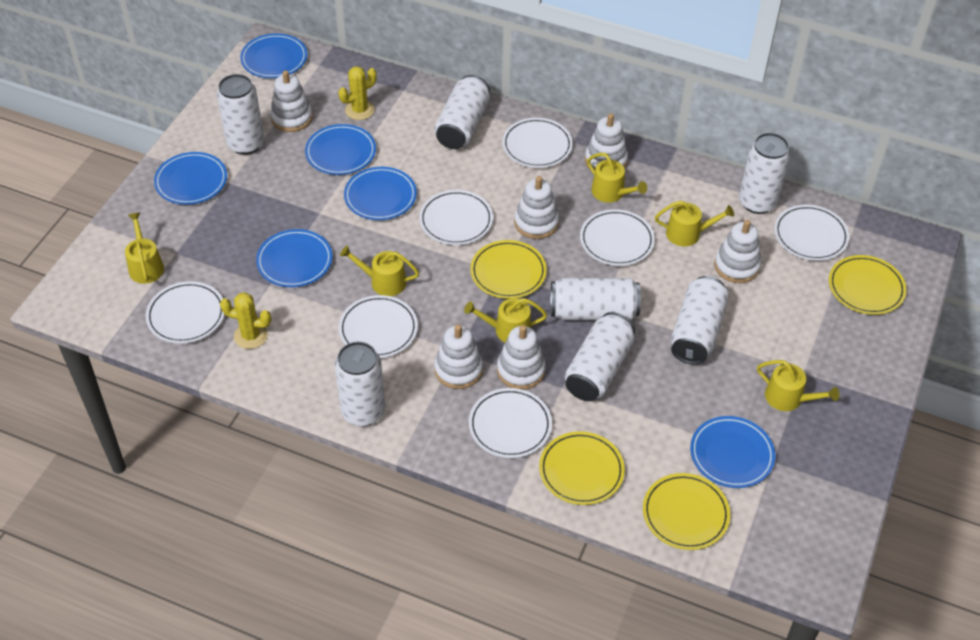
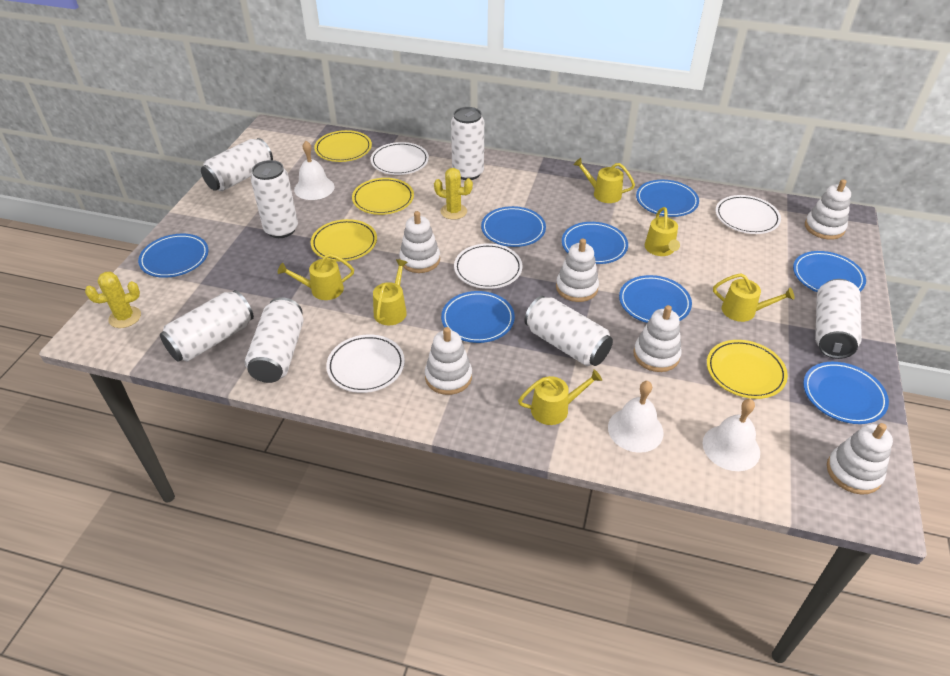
blue plate: 6 -> 8
white bell: 0 -> 3
white plate: 7 -> 4

